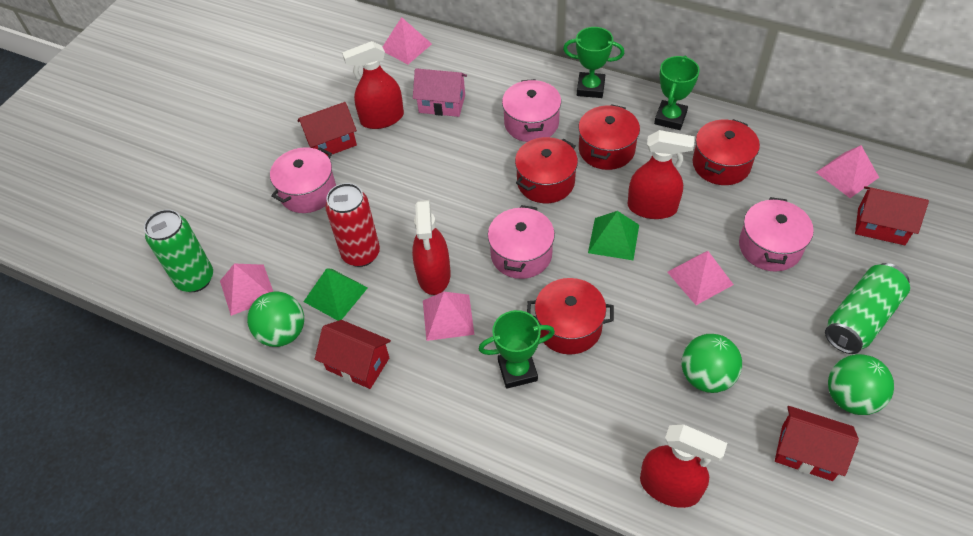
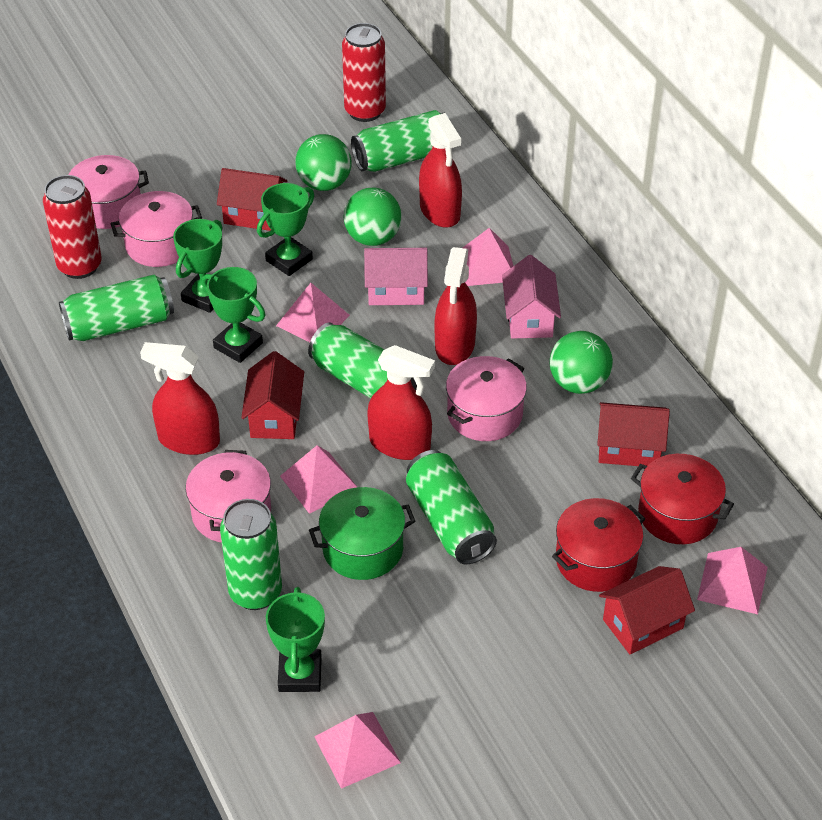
green can: 2 -> 5
green pot: 0 -> 1
green pyramid: 2 -> 0
green trophy: 3 -> 4
pink house: 1 -> 2
red can: 1 -> 2
red pot: 4 -> 2

